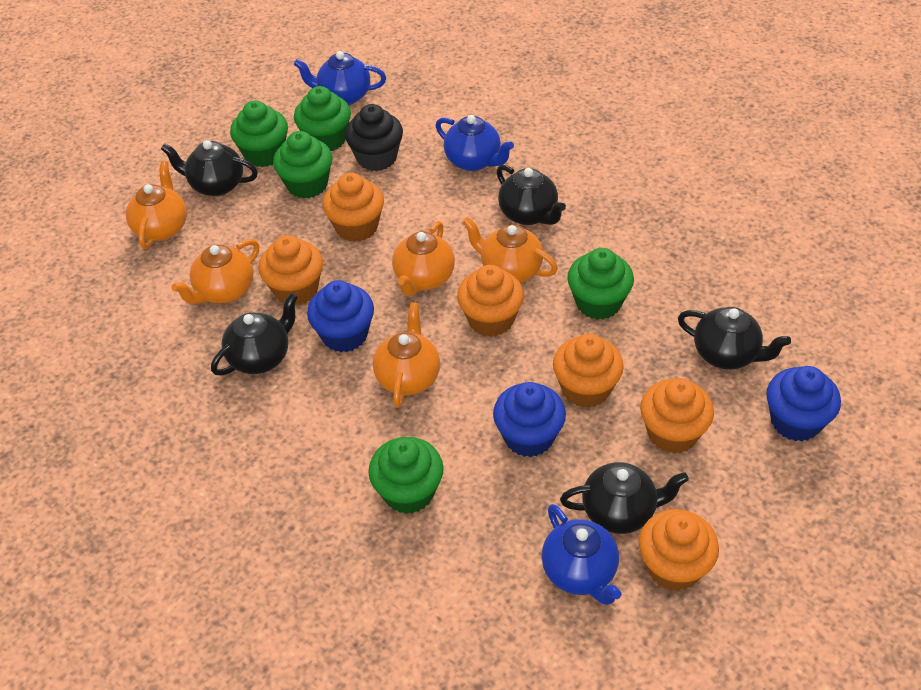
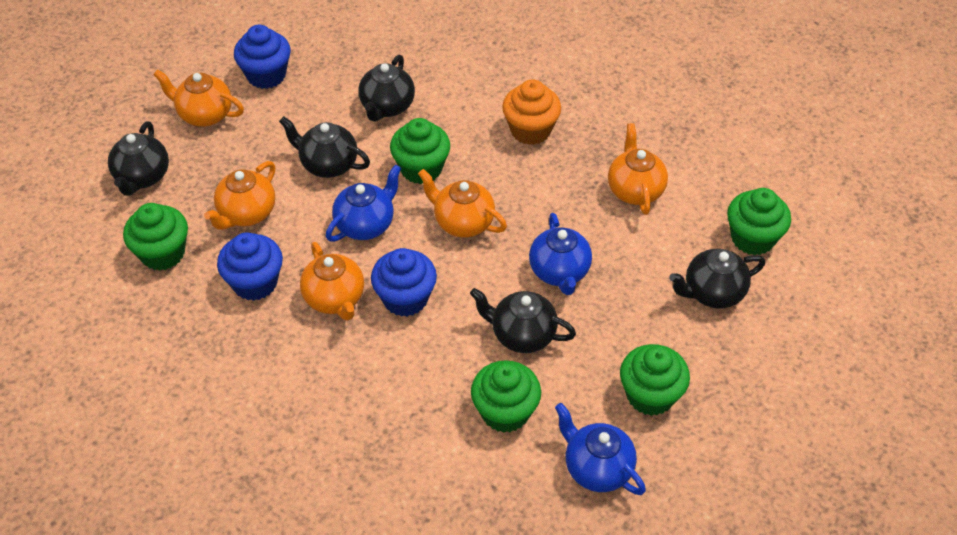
black cupcake: 1 -> 0
orange cupcake: 6 -> 1

